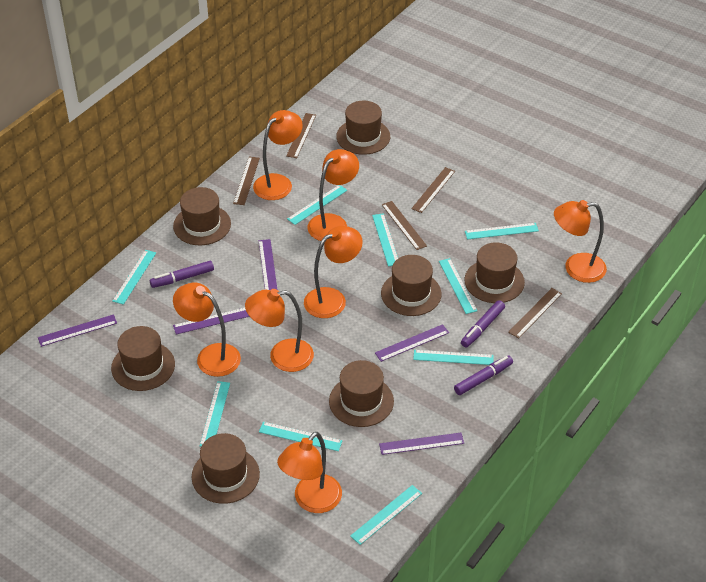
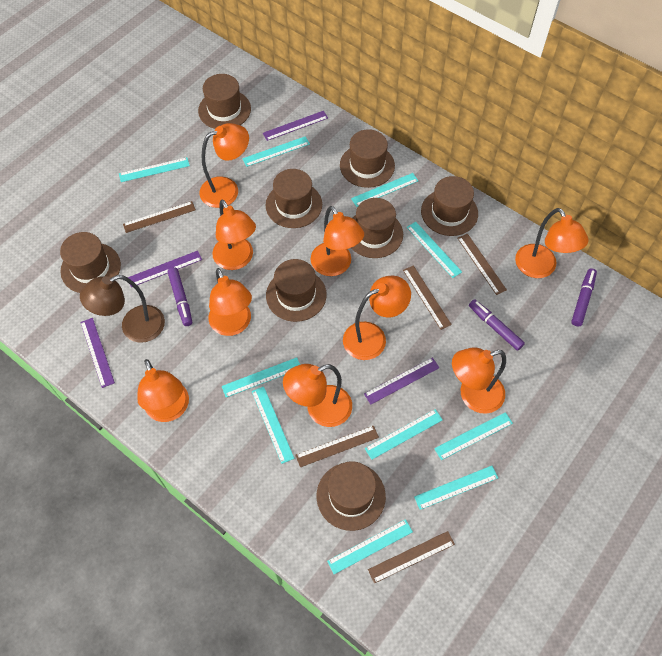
brown hat: 7 -> 8
brown lamp: 0 -> 1
orange lamp: 7 -> 9
purple ruler: 5 -> 4
turquoise ruler: 9 -> 10

